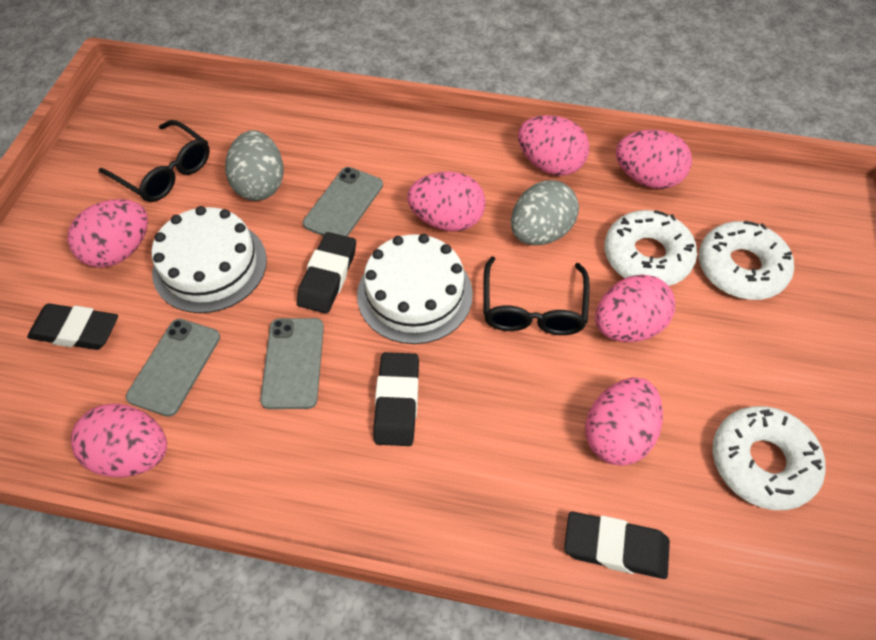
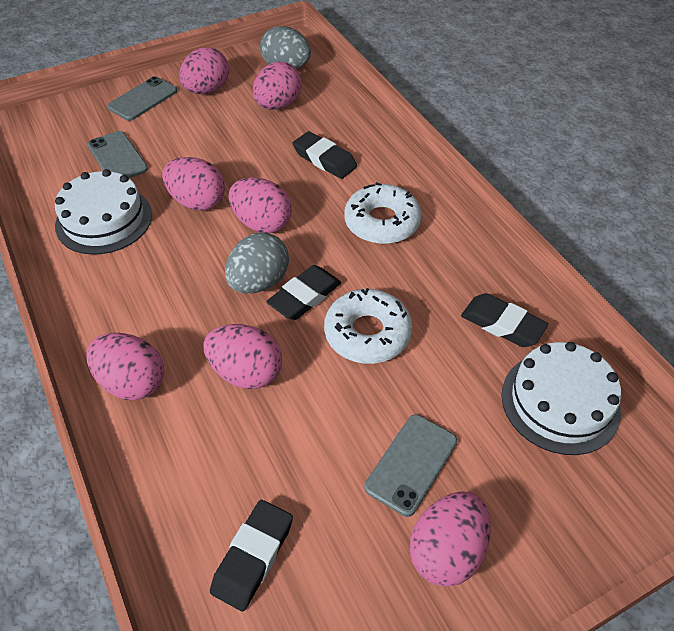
black glasses: 2 -> 0
white donut: 3 -> 2

